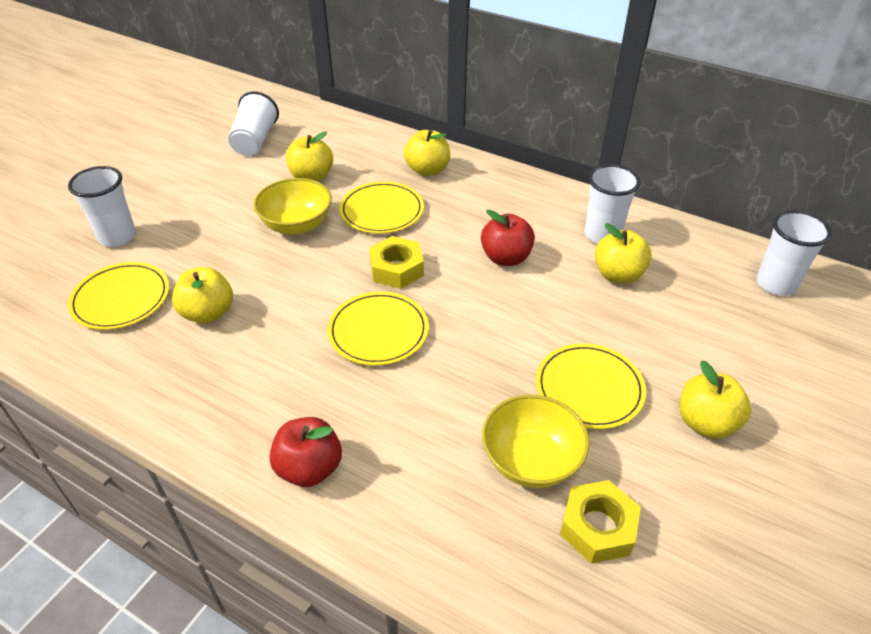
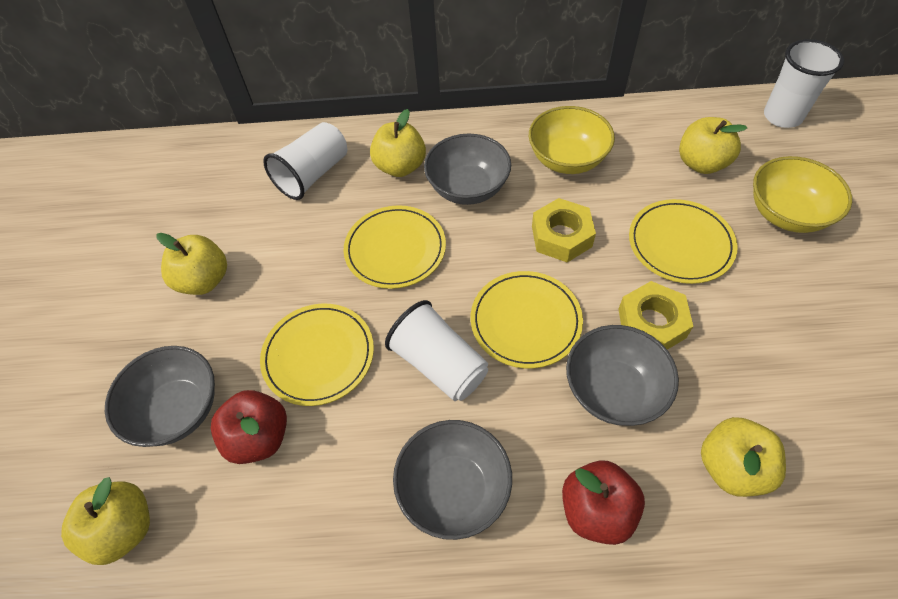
grey bowl: 0 -> 4
white cup: 4 -> 3

